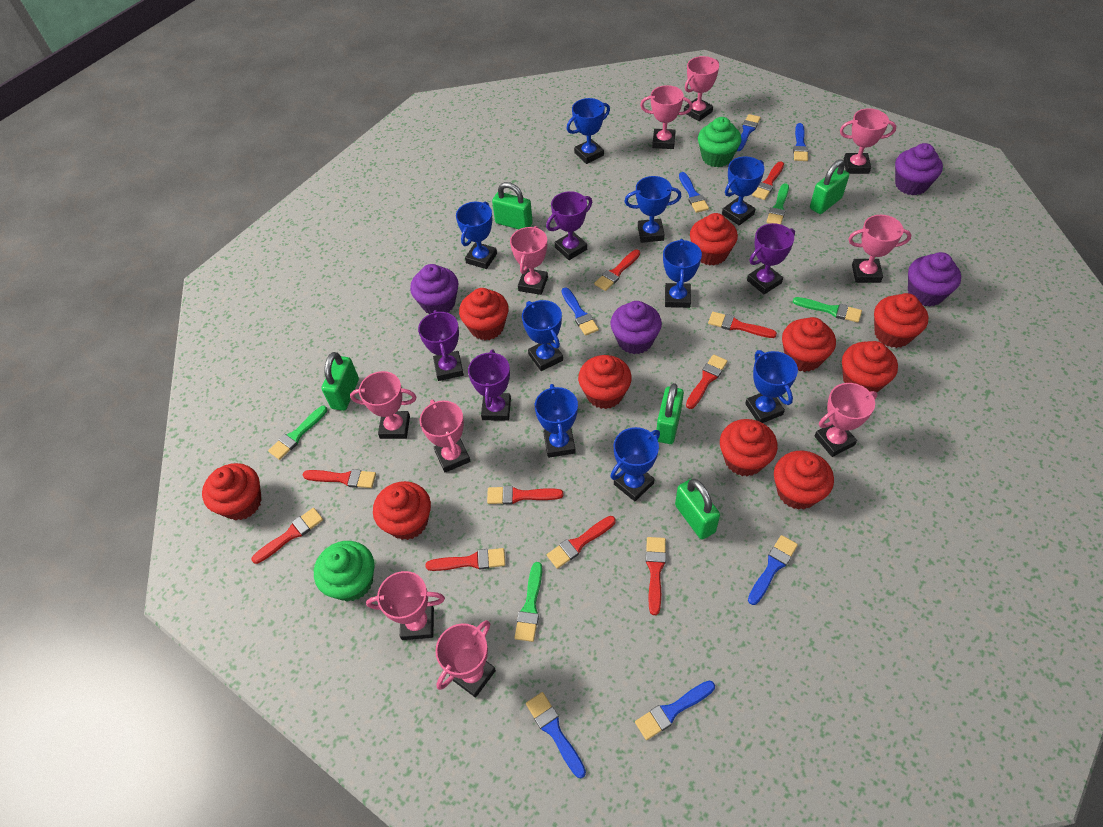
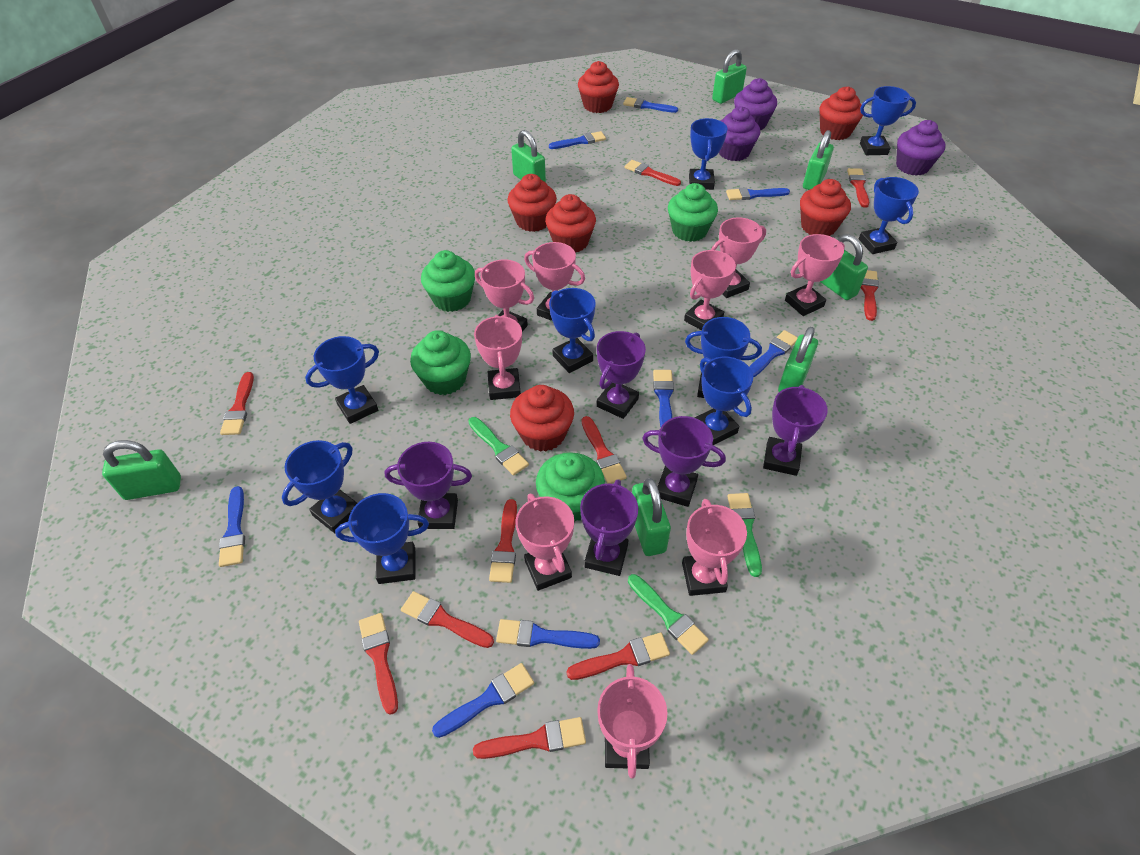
blue brush: 7 -> 8
green brush: 4 -> 3
green cupcake: 2 -> 4
green padlock: 5 -> 7
pink trophy: 10 -> 9
purple cupcake: 4 -> 3
purple trophy: 4 -> 5
red cupcake: 10 -> 6

